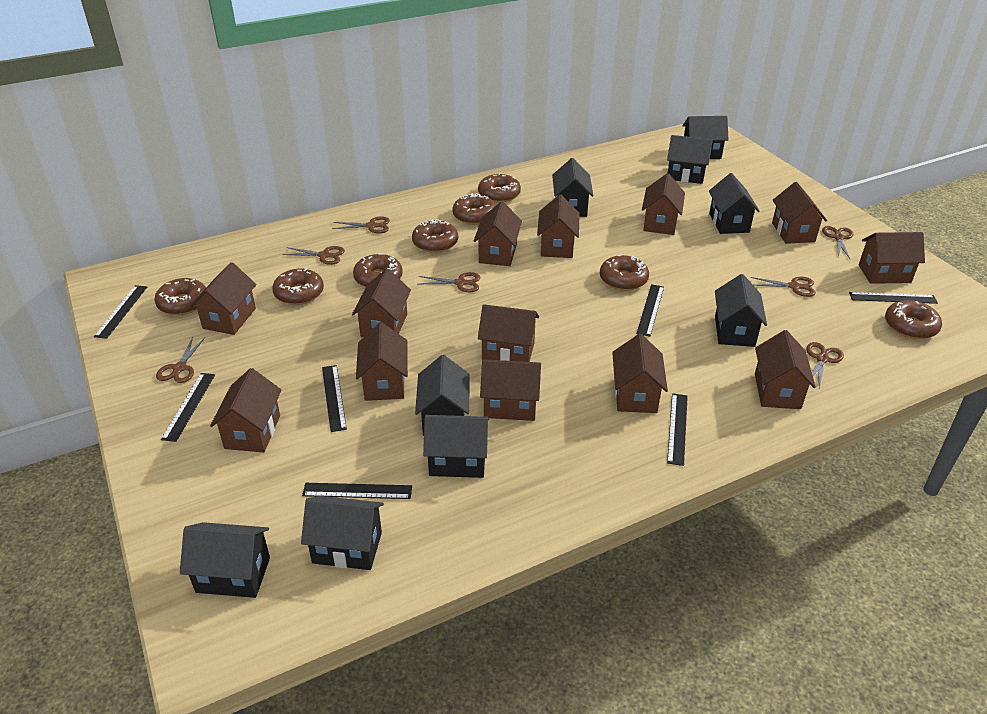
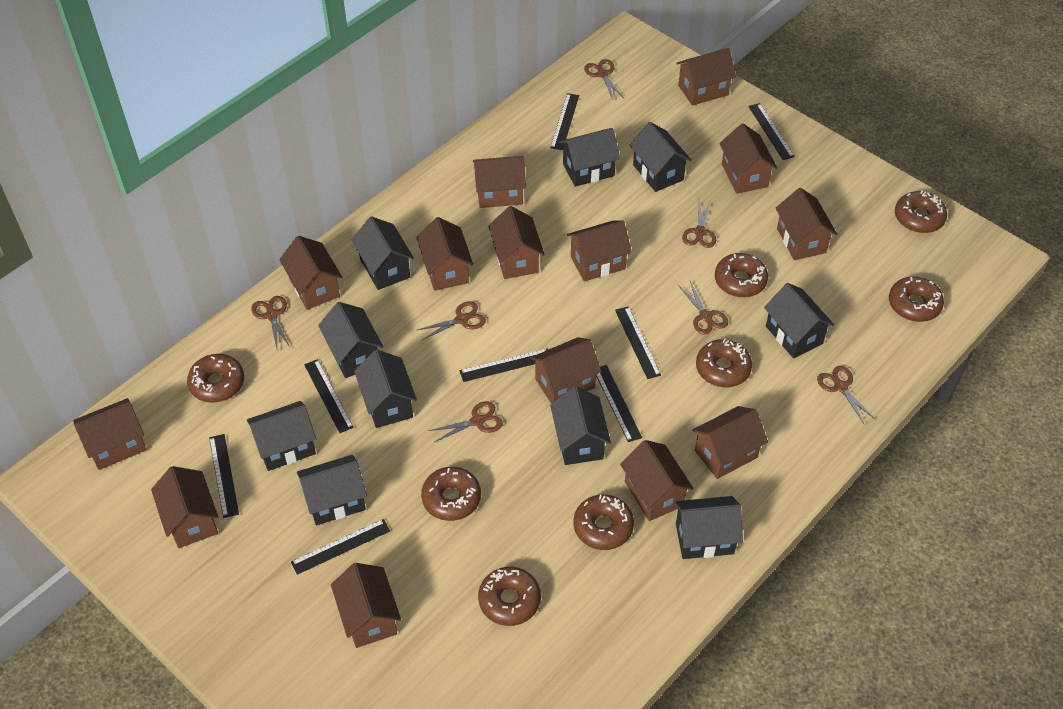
black house: 9 -> 10
black ruler: 7 -> 8
brown house: 13 -> 14

